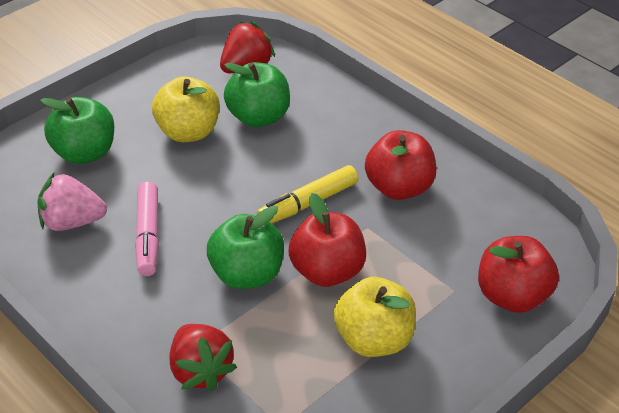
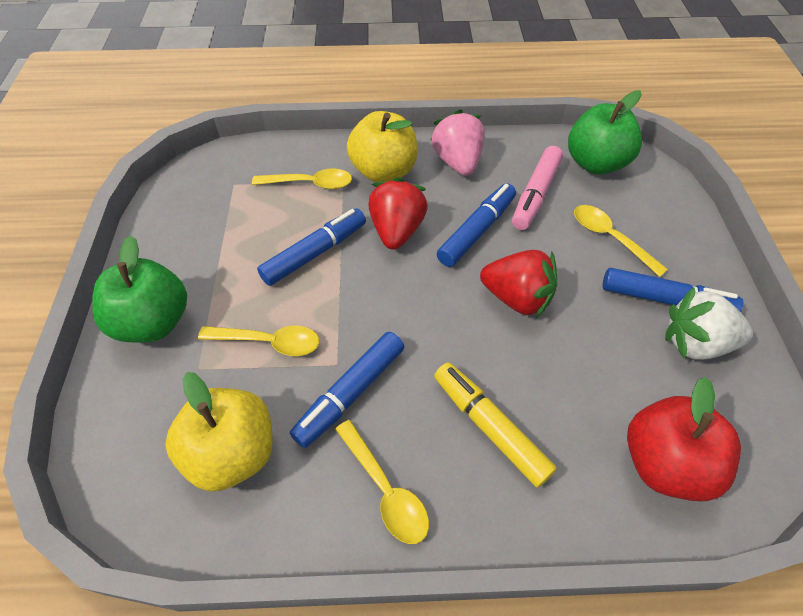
blue marker: 0 -> 4
green apple: 3 -> 2
red apple: 3 -> 1
white strawberry: 0 -> 1
yellow spoon: 0 -> 4

